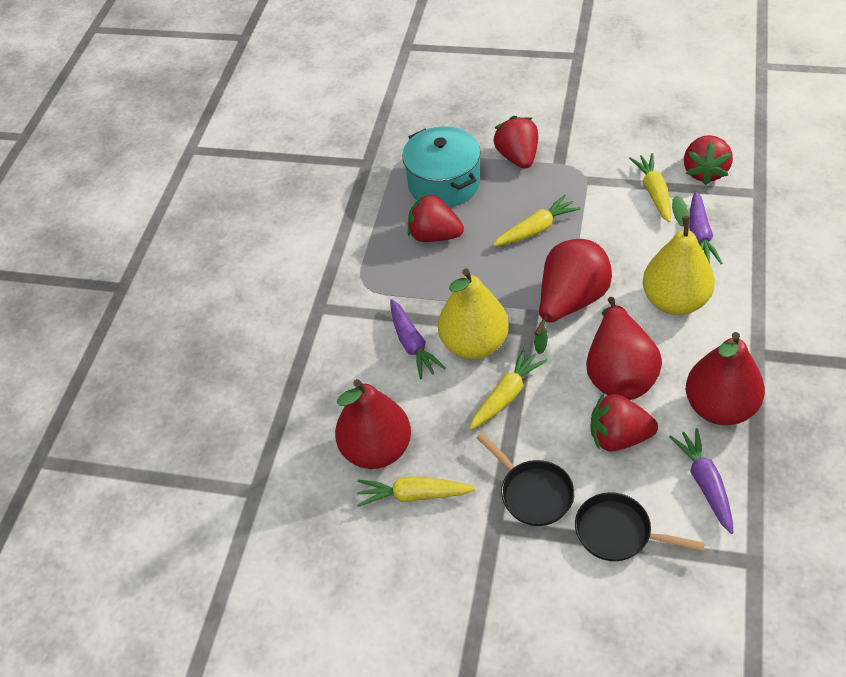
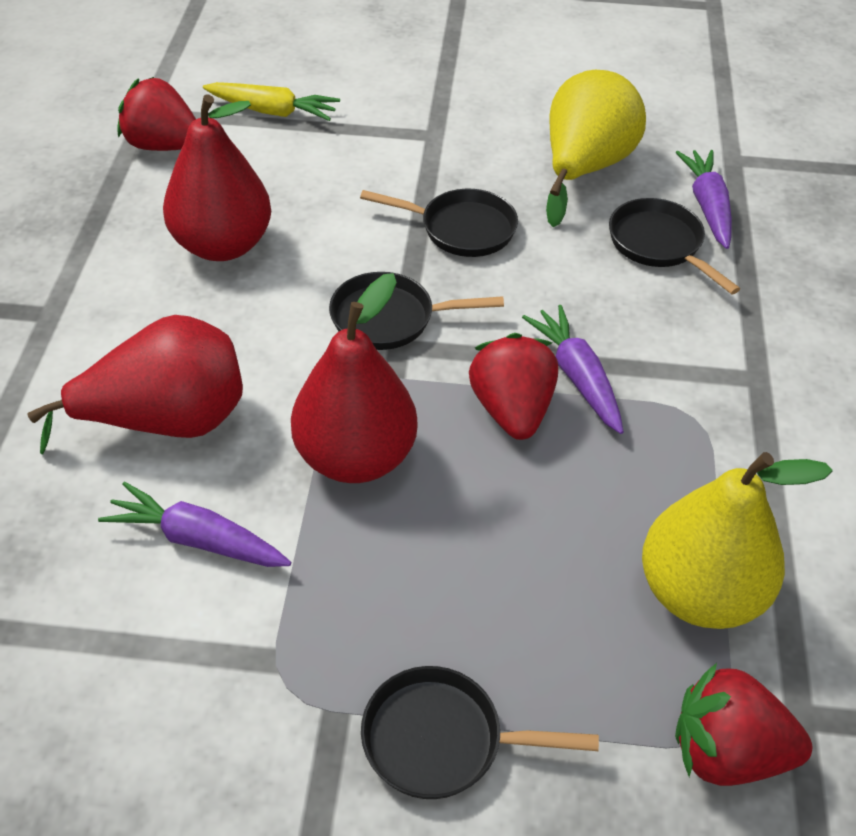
black pan: 2 -> 4
red pear: 4 -> 3
red strawberry: 4 -> 3
turquoise pot: 1 -> 0
yellow carrot: 4 -> 1

